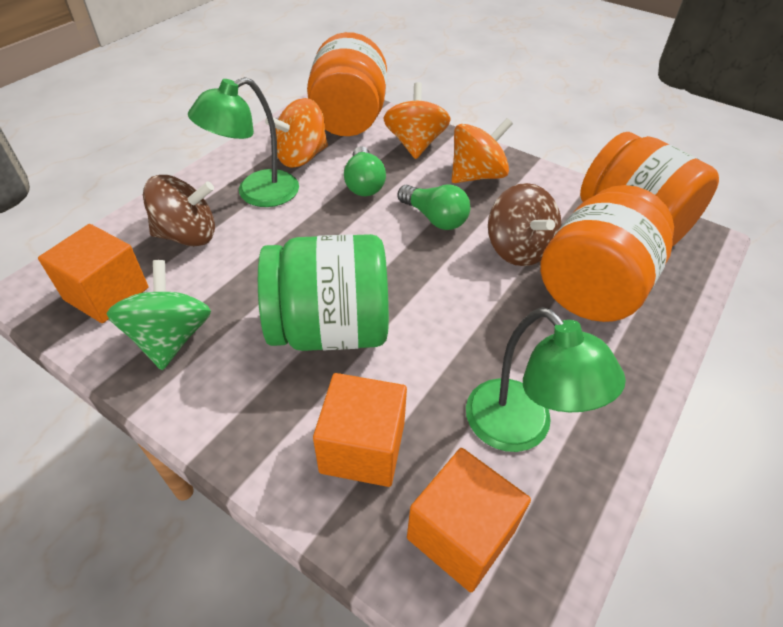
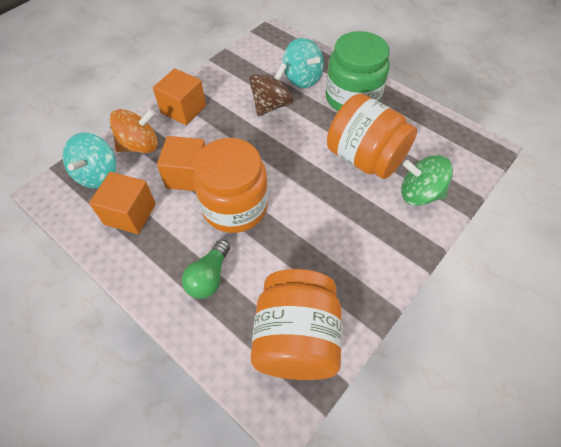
brown spinning top: 2 -> 1
green lamp: 2 -> 0
green light bulb: 2 -> 1
orange spinning top: 3 -> 1
turquoise spinning top: 0 -> 2

